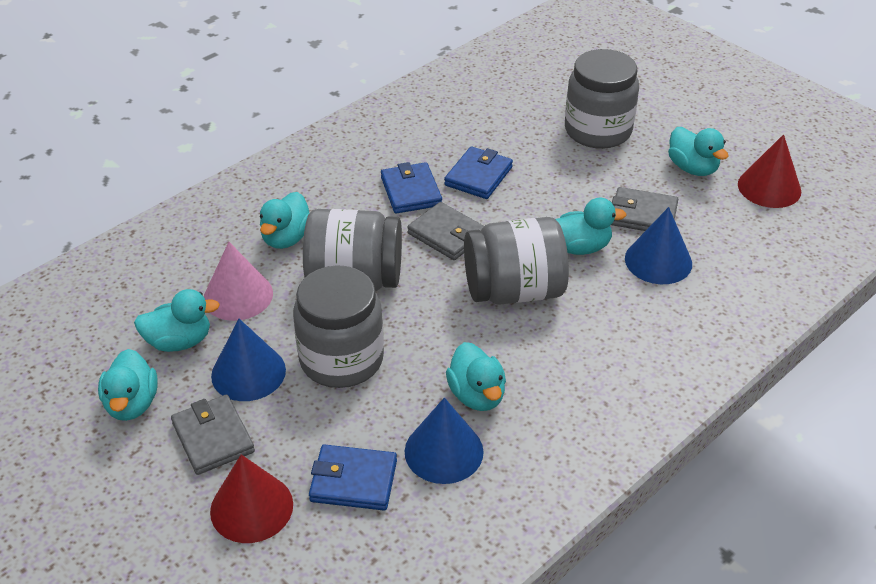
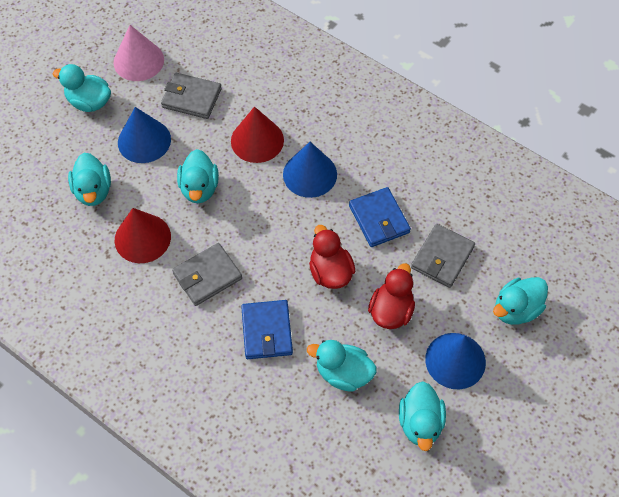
blue wallet: 3 -> 2
grey jar: 4 -> 0
red duck: 0 -> 2

